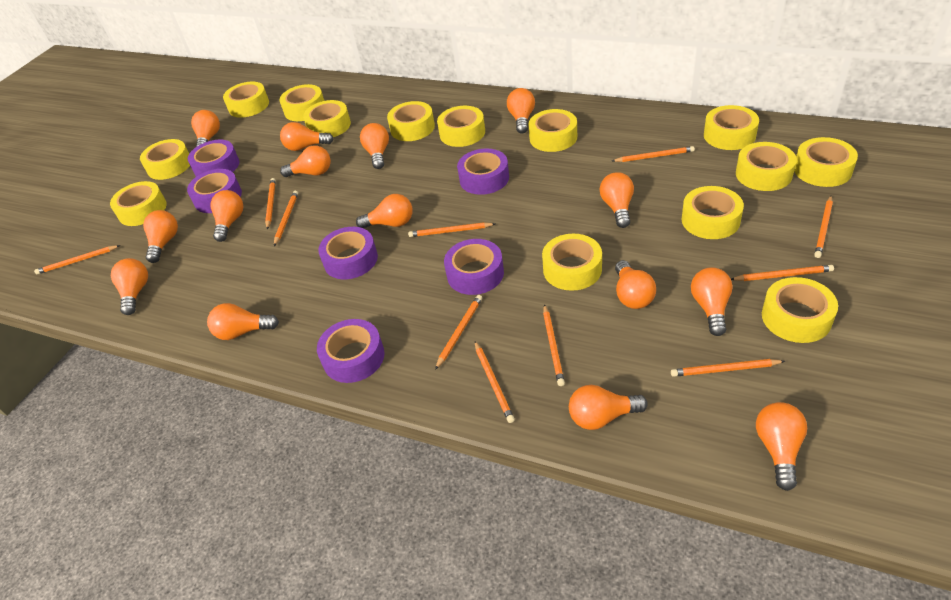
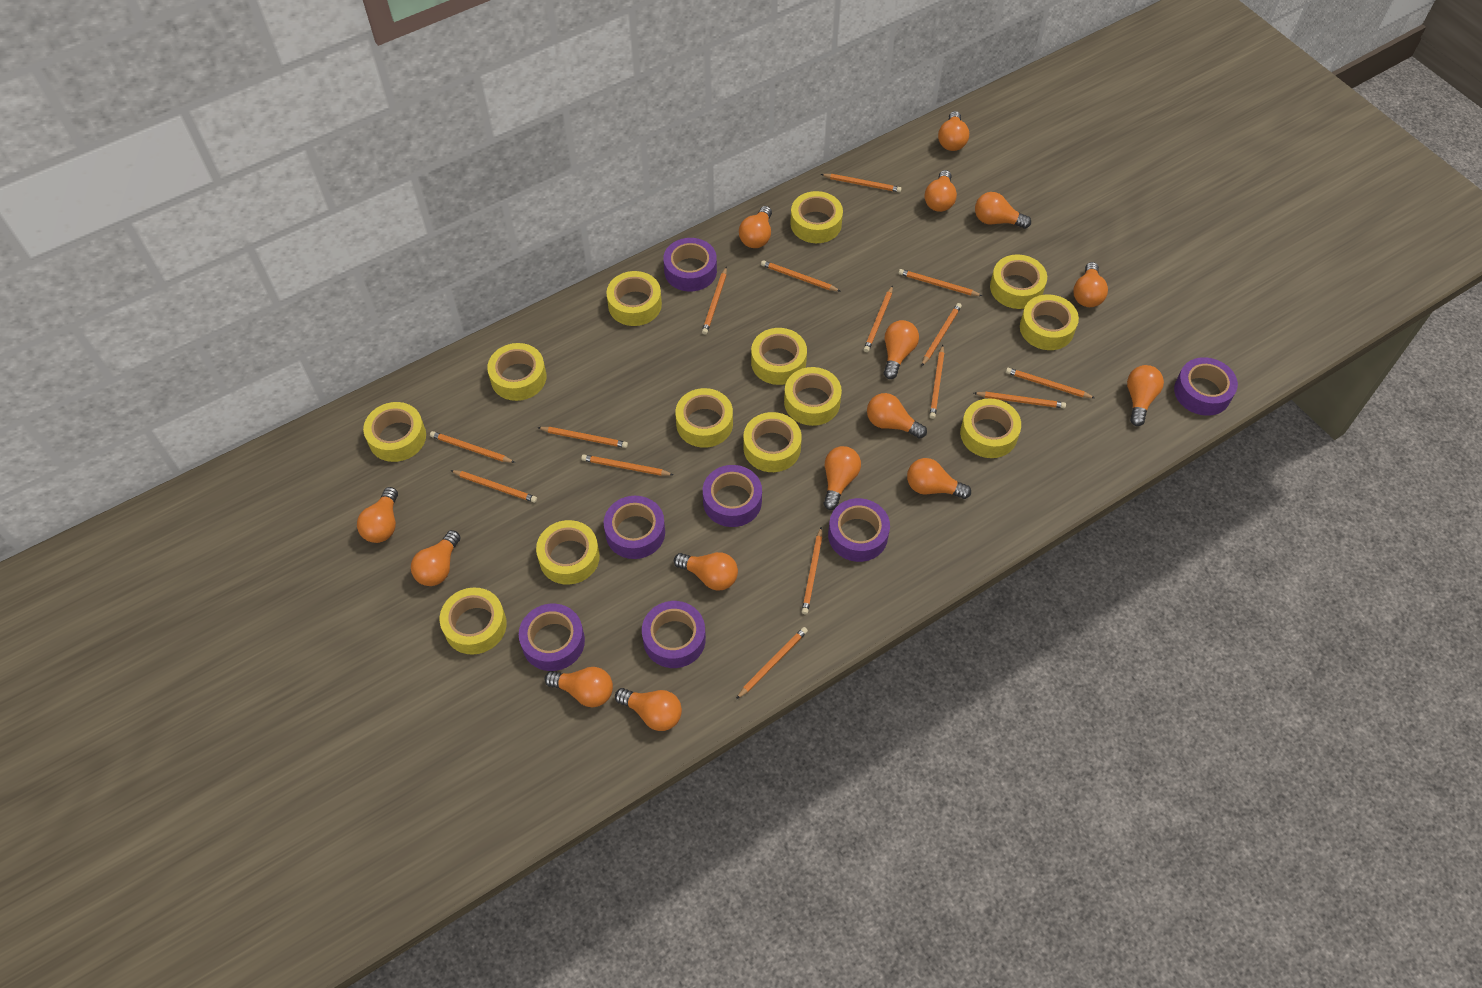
orange pencil: 11 -> 15
purple tape: 6 -> 7
yellow tape: 14 -> 13

